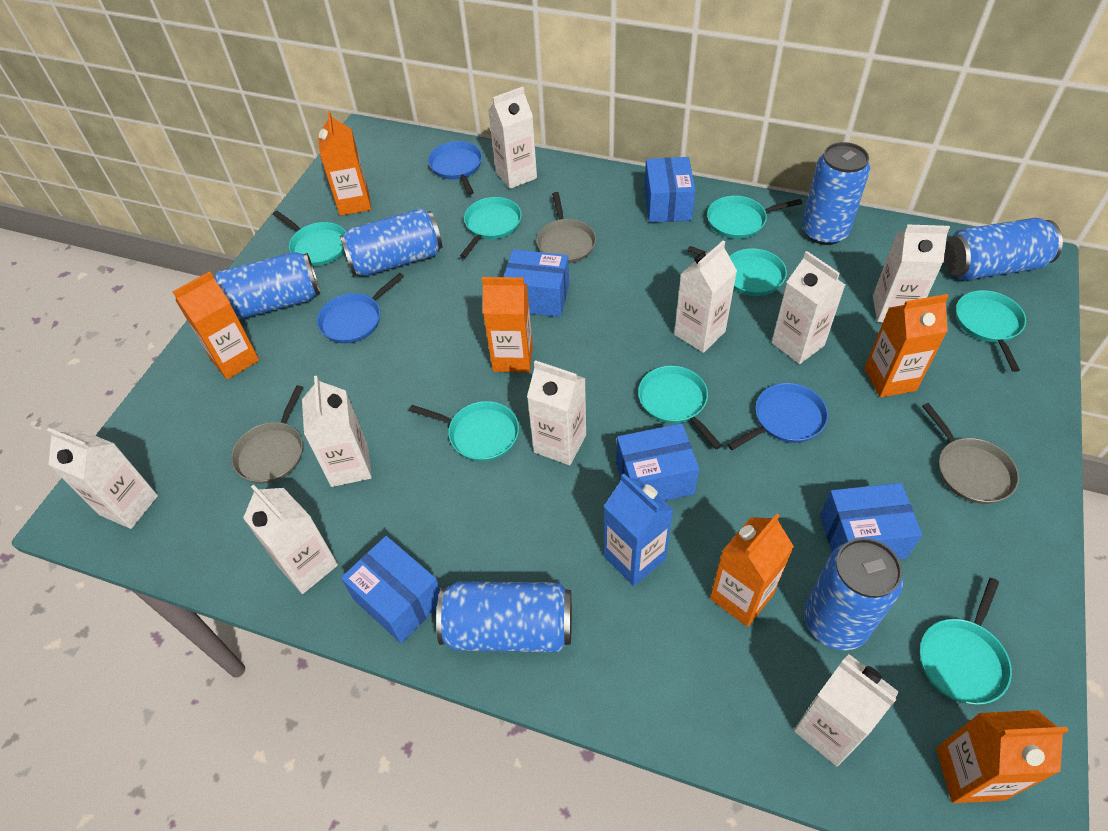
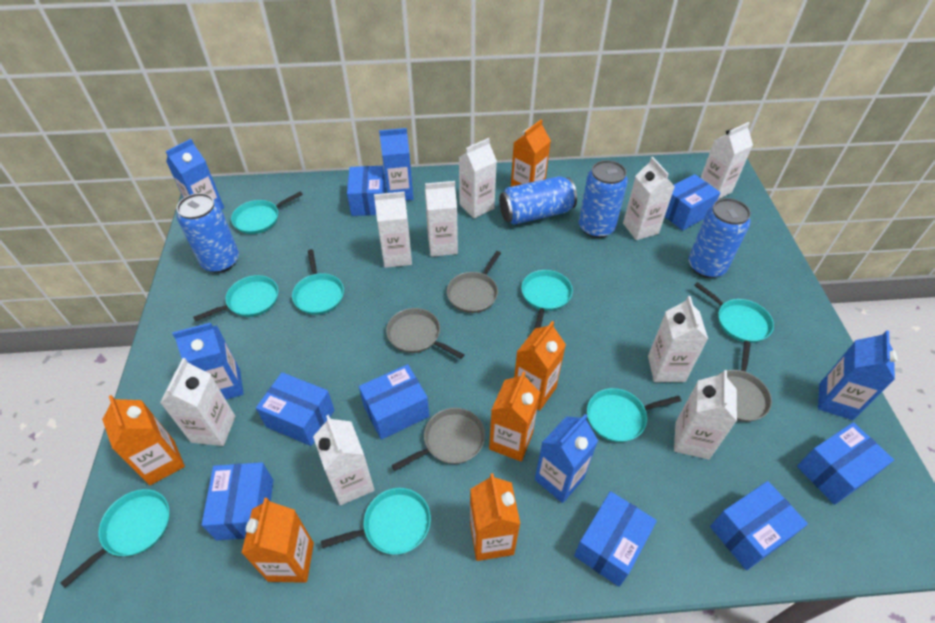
blue box: 5 -> 8
blue can: 6 -> 4
blue carton: 1 -> 5
blue pan: 3 -> 0
grey pan: 3 -> 4

